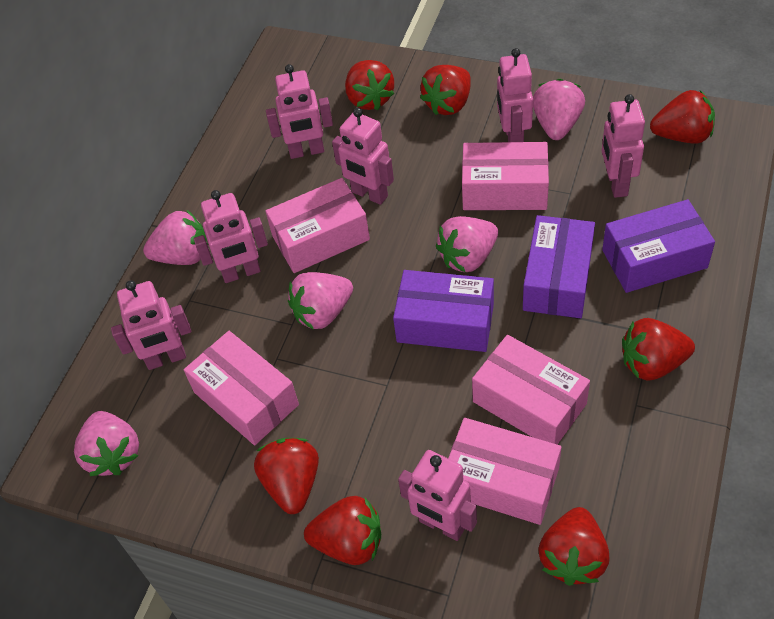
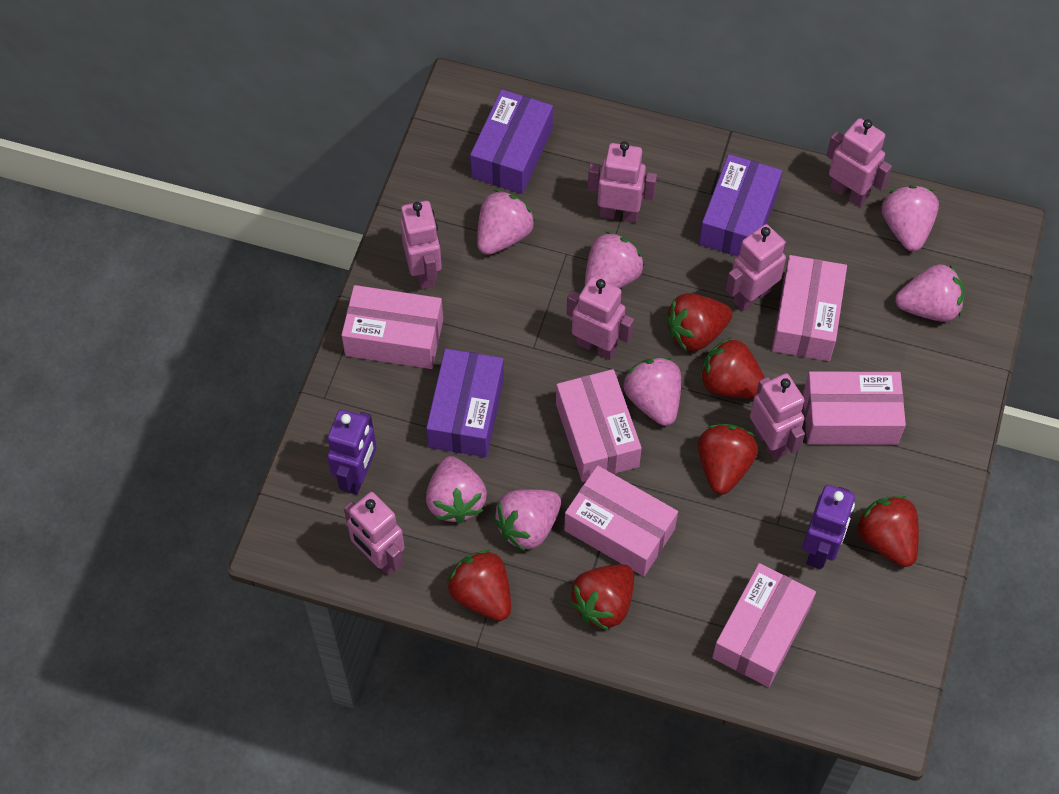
pink box: 5 -> 6
pink strawberry: 5 -> 7
purple robot: 0 -> 2
red strawberry: 7 -> 6

